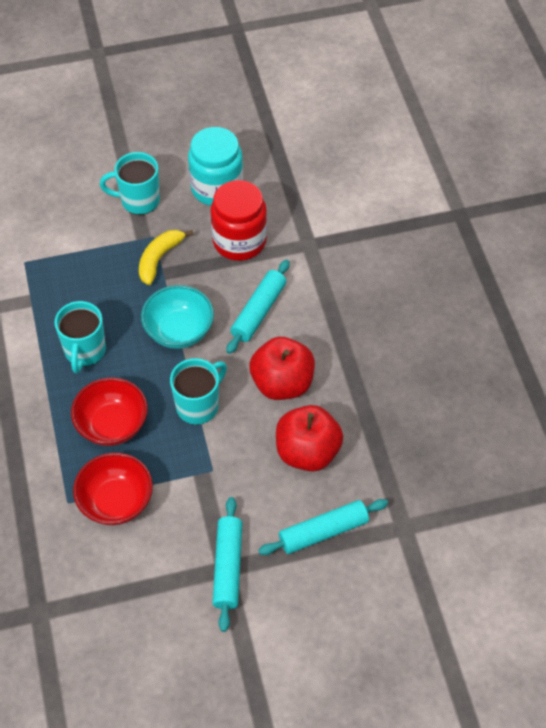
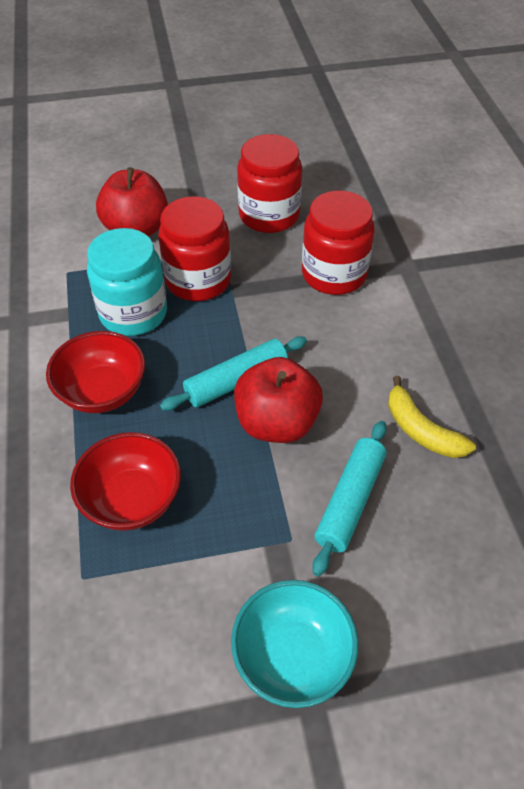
red jar: 1 -> 3
turquoise mug: 3 -> 0
turquoise rolling pin: 3 -> 2

